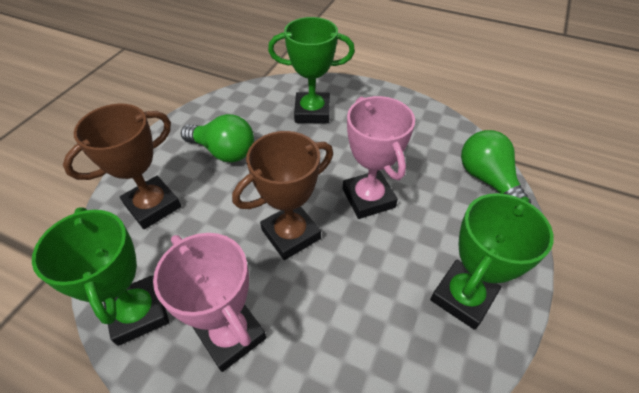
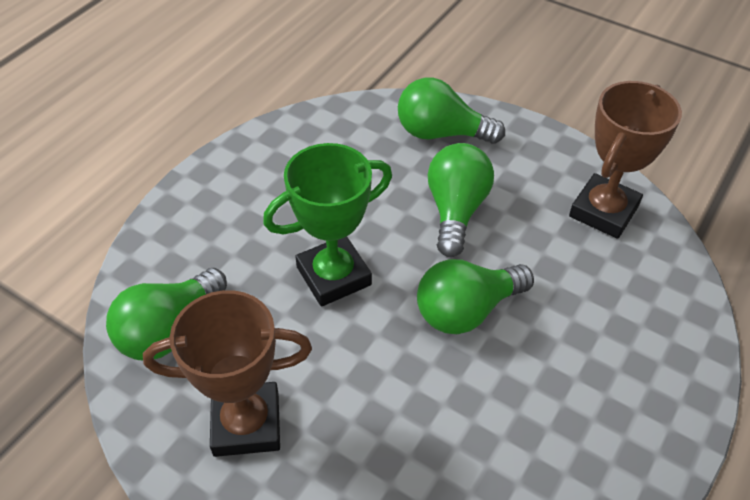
green light bulb: 2 -> 4
green trophy: 3 -> 1
pink trophy: 2 -> 0

